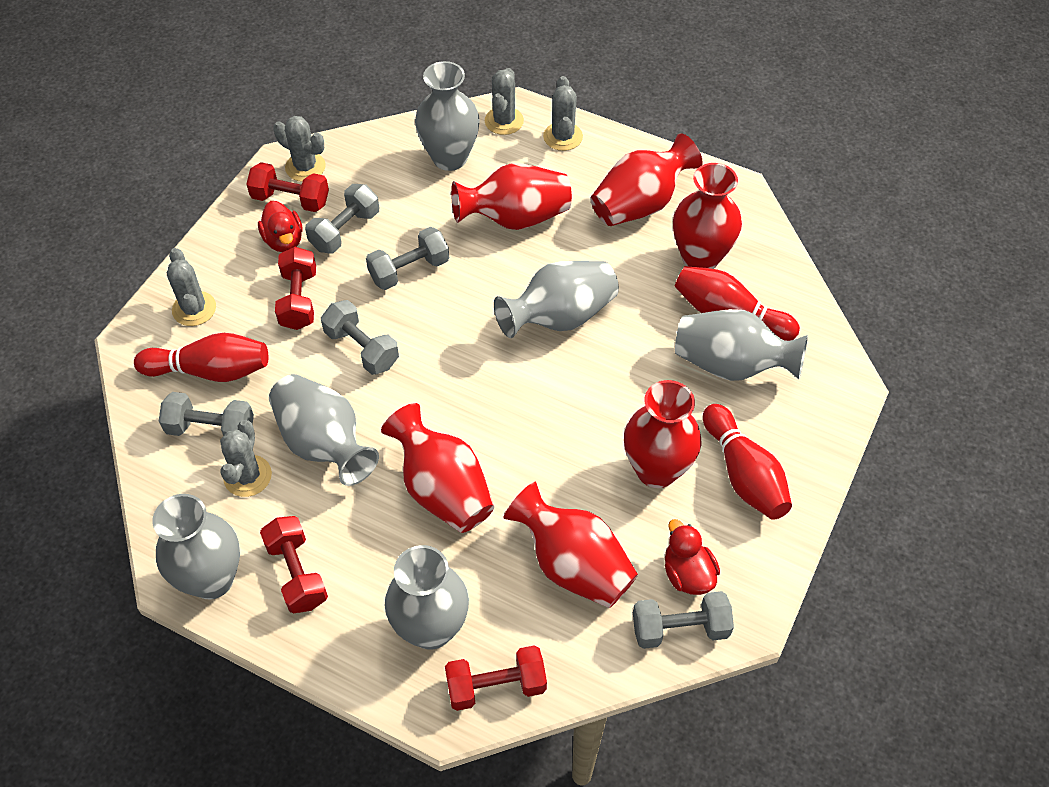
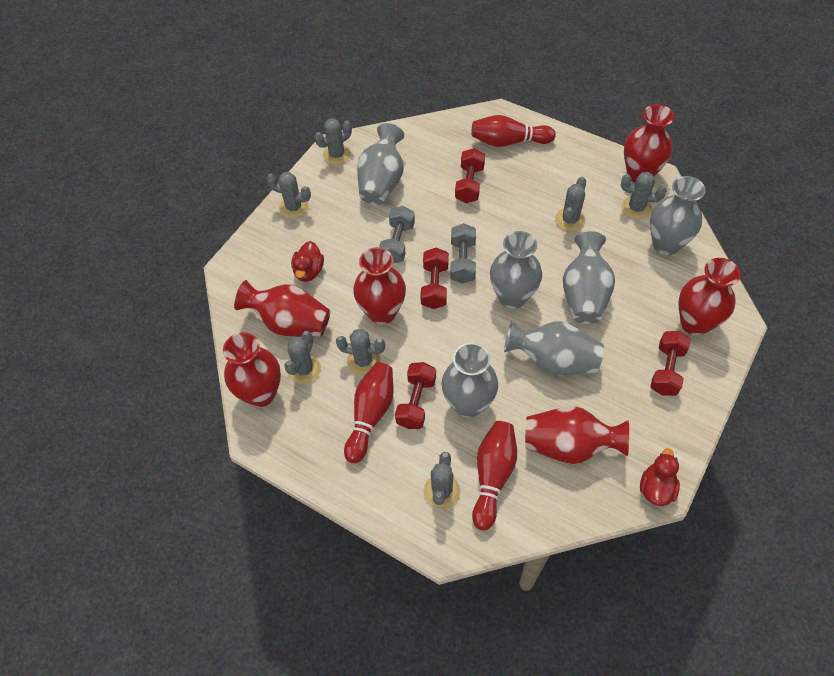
grey cactus: 5 -> 7
grey dumbbell: 5 -> 2

